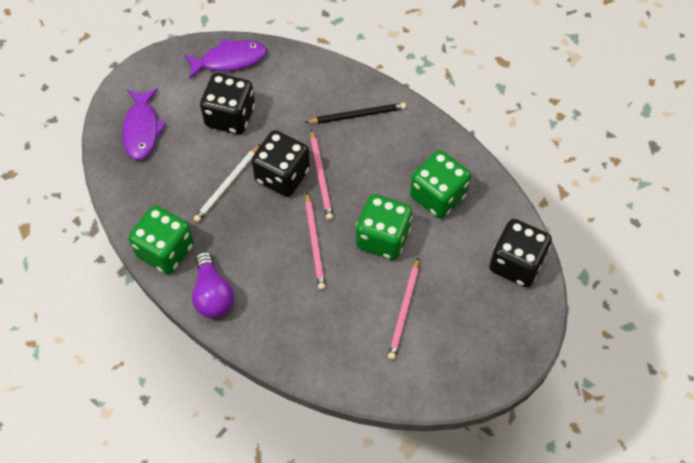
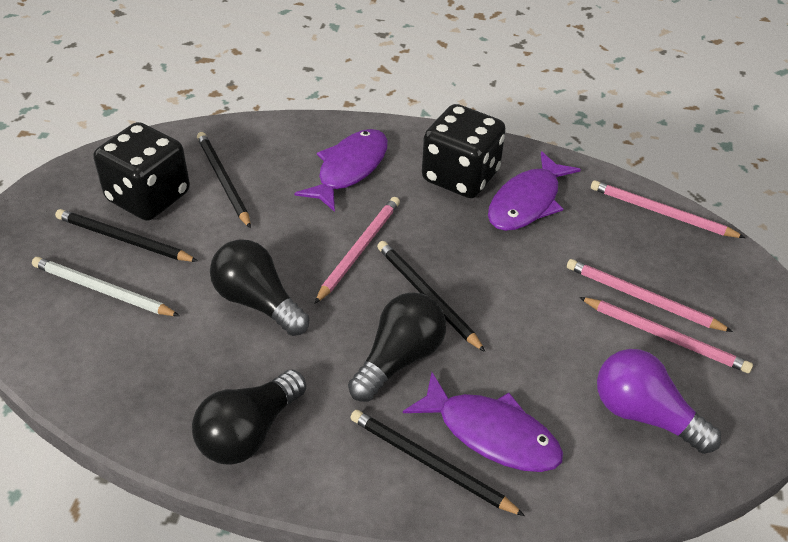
black dice: 3 -> 2
black light bulb: 0 -> 3
black pencil: 1 -> 4
green dice: 3 -> 0
pink pencil: 3 -> 4
purple fish: 2 -> 3

